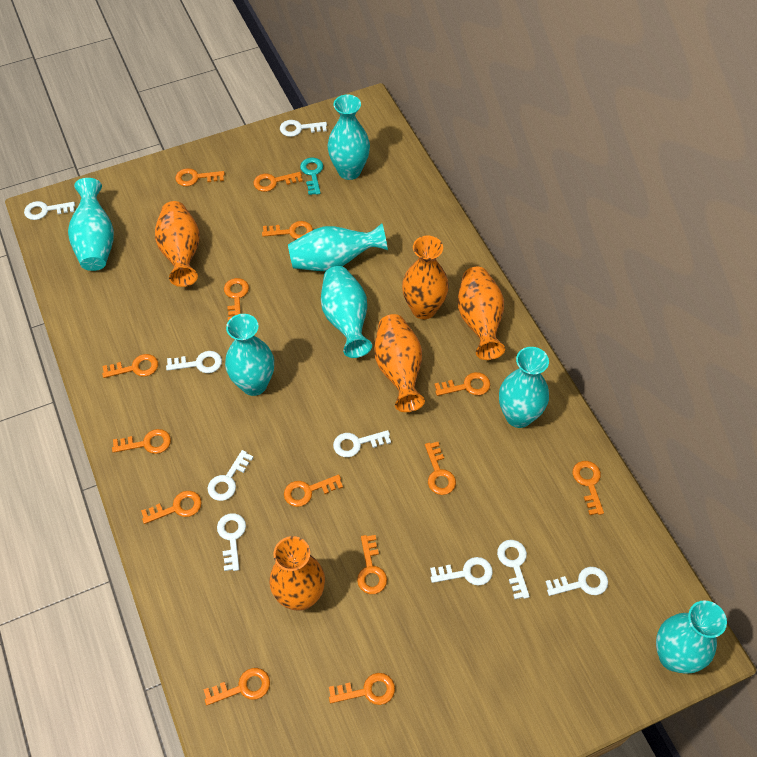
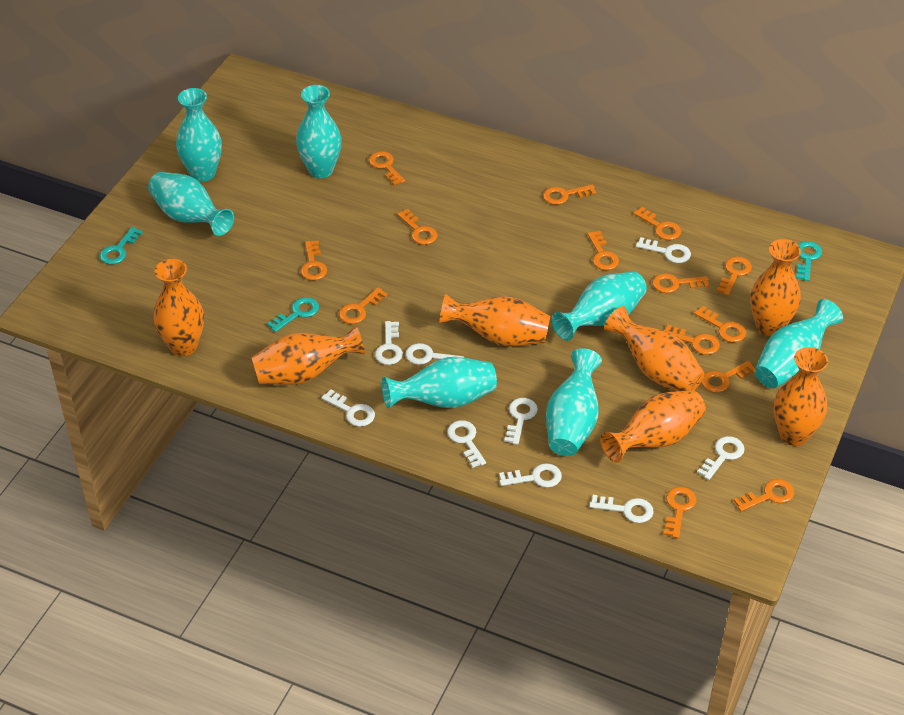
orange vase: 5 -> 7
turquoise key: 1 -> 3

